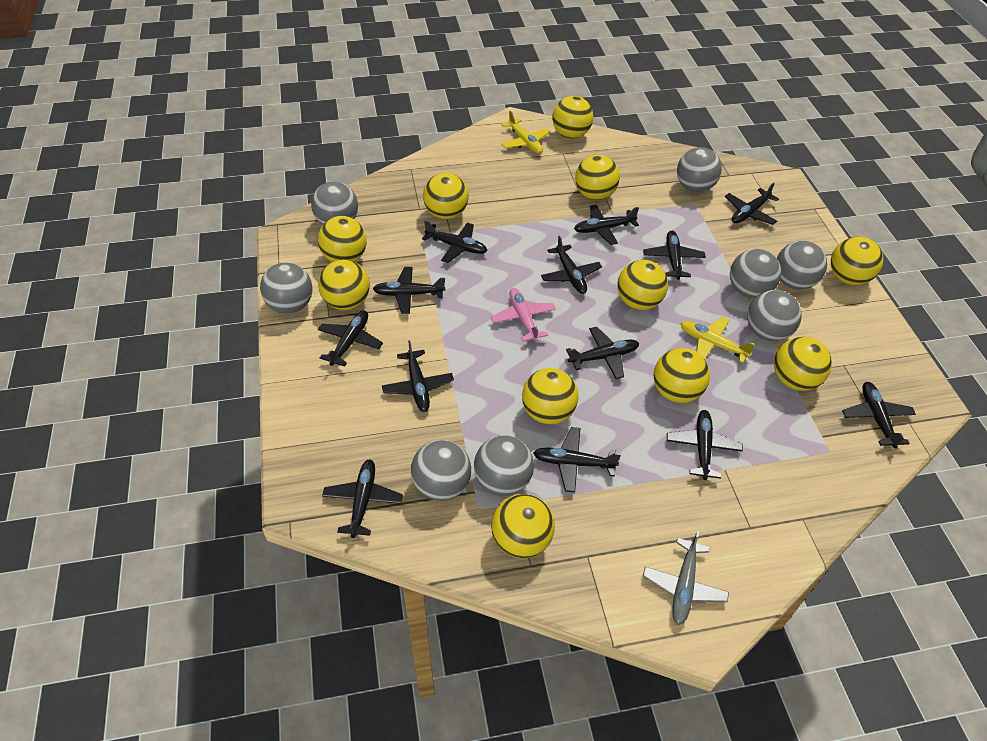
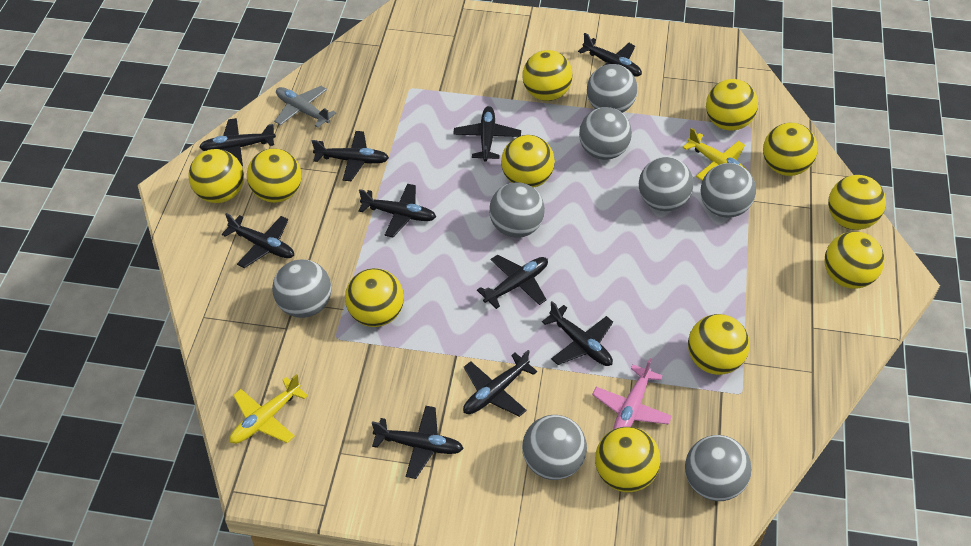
black plane: 13 -> 10

